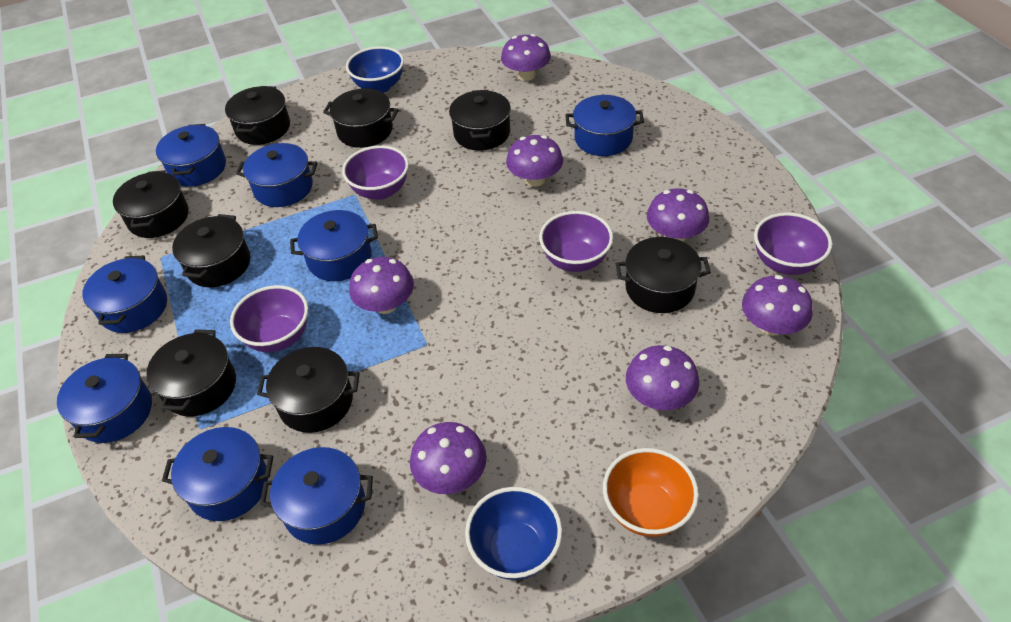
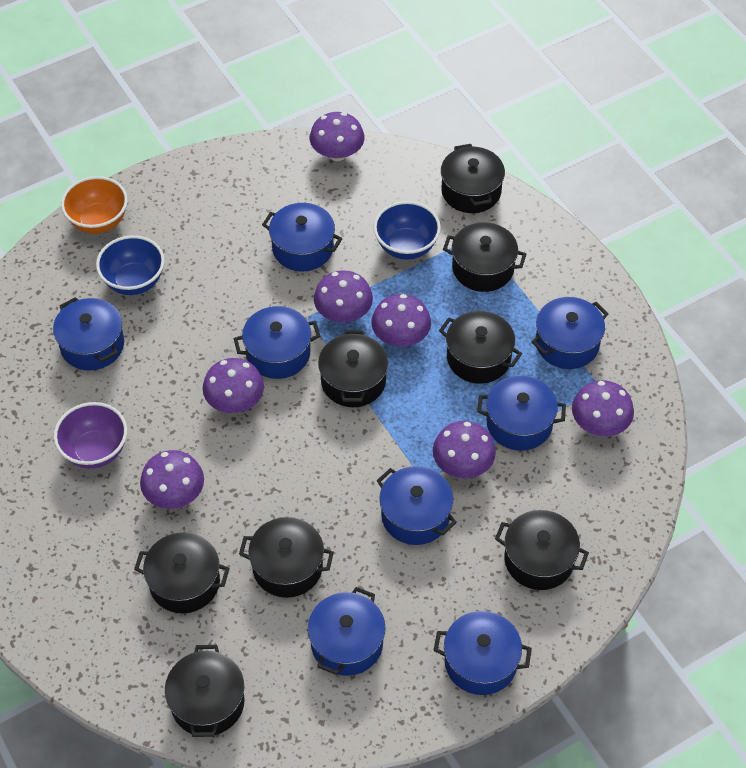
purple bowl: 4 -> 1

